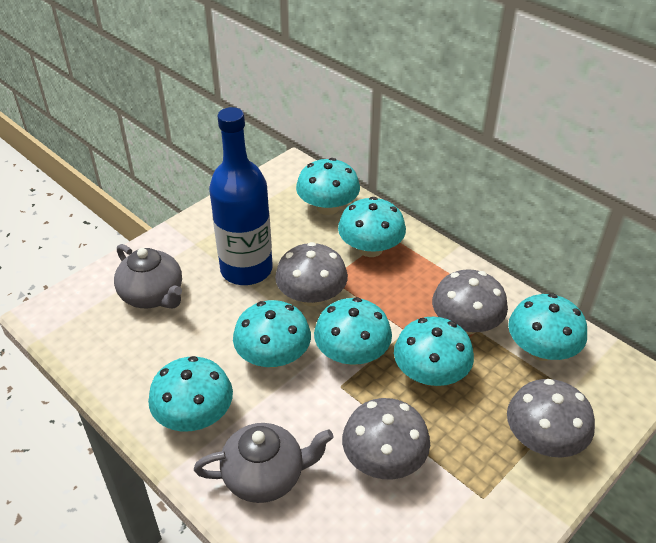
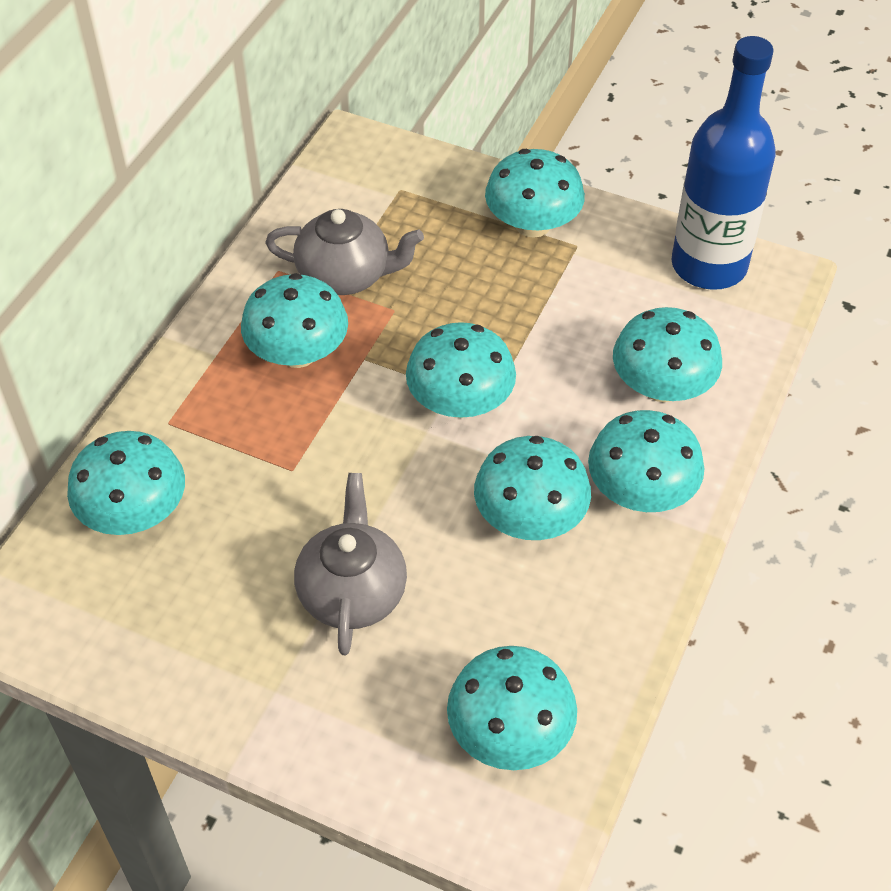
grey mushroom: 4 -> 0
turquoise mushroom: 7 -> 8

